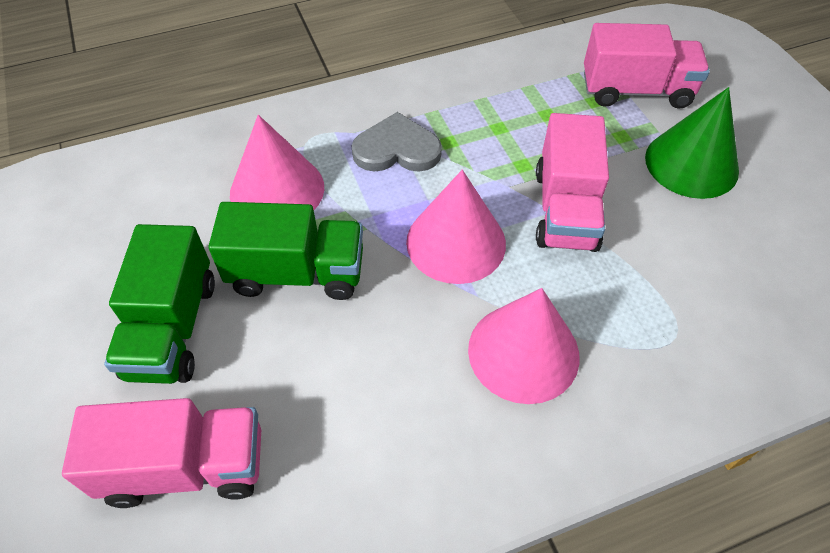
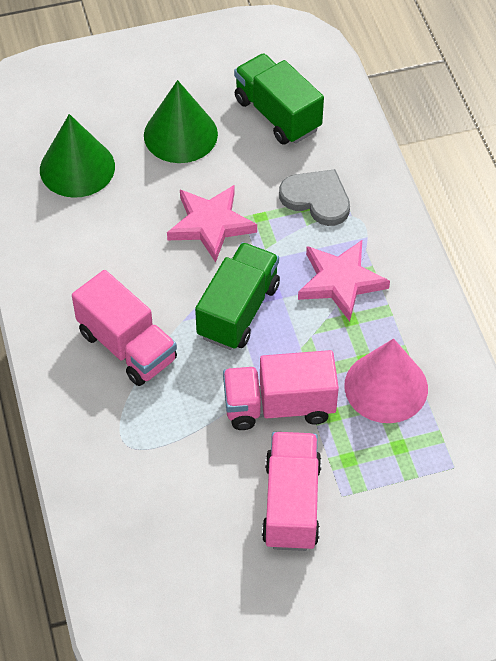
green cone: 1 -> 2
pink cone: 3 -> 1
pink star: 0 -> 2

